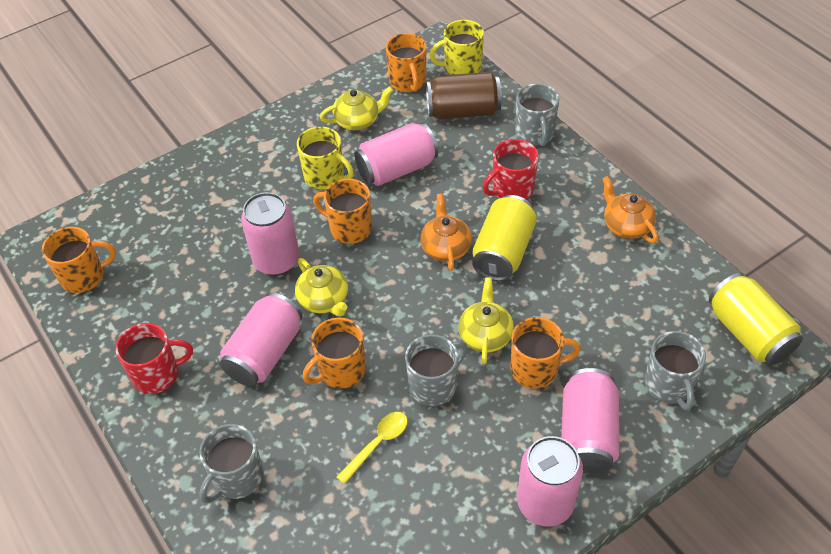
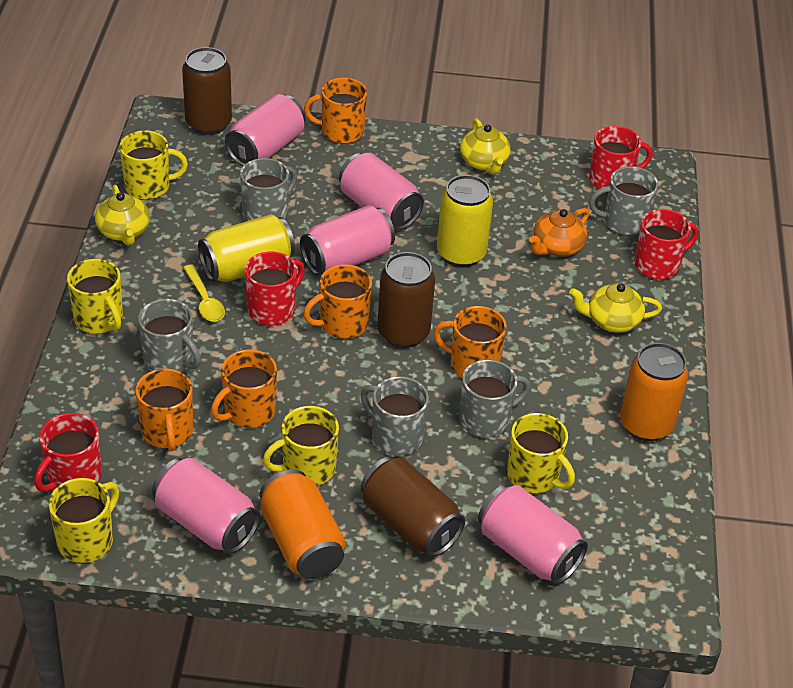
brown can: 1 -> 3
grey mug: 4 -> 5
orange can: 0 -> 2
orange teapot: 2 -> 1
red mug: 2 -> 4
yellow mug: 2 -> 5

